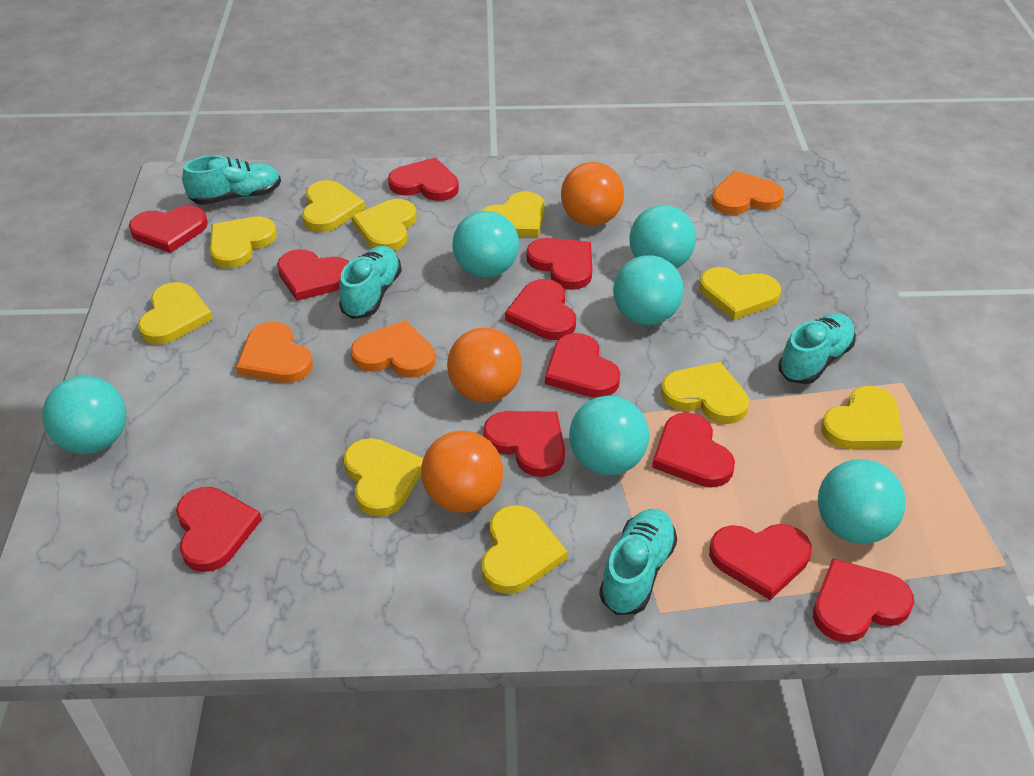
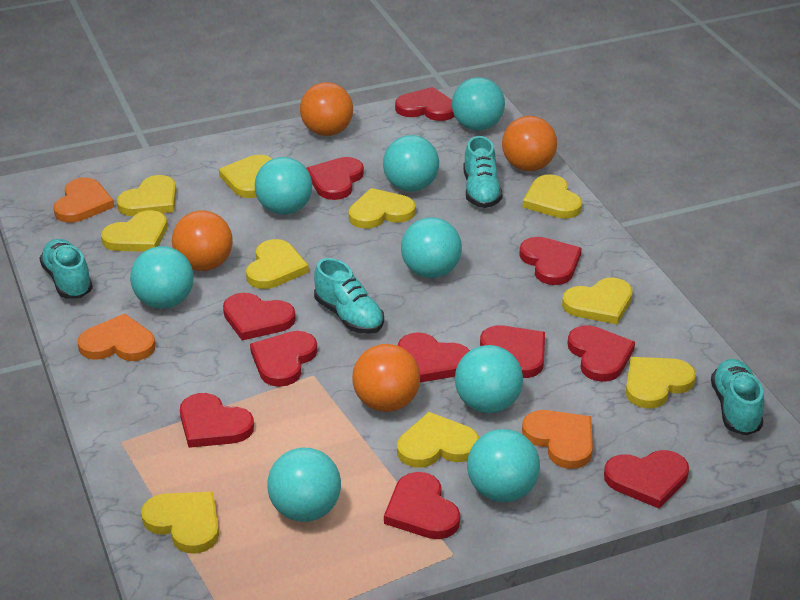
orange ball: 3 -> 4
turquoise ball: 6 -> 8

